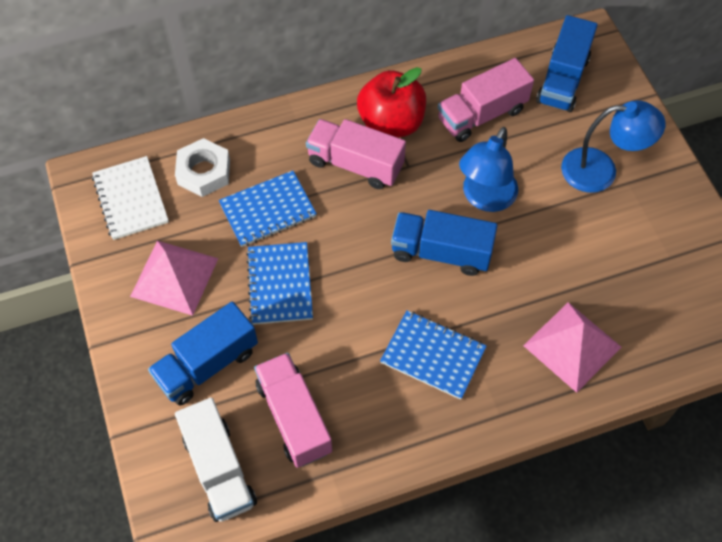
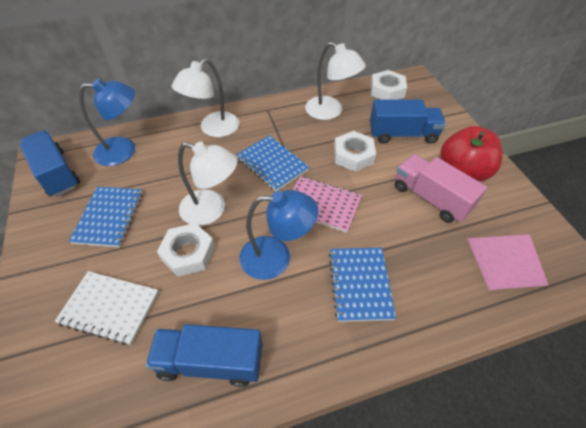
pink notebook: 0 -> 1
pink pyramid: 2 -> 1
pink truck: 3 -> 1
white lamp: 0 -> 3
white nut: 1 -> 3
white truck: 1 -> 0

